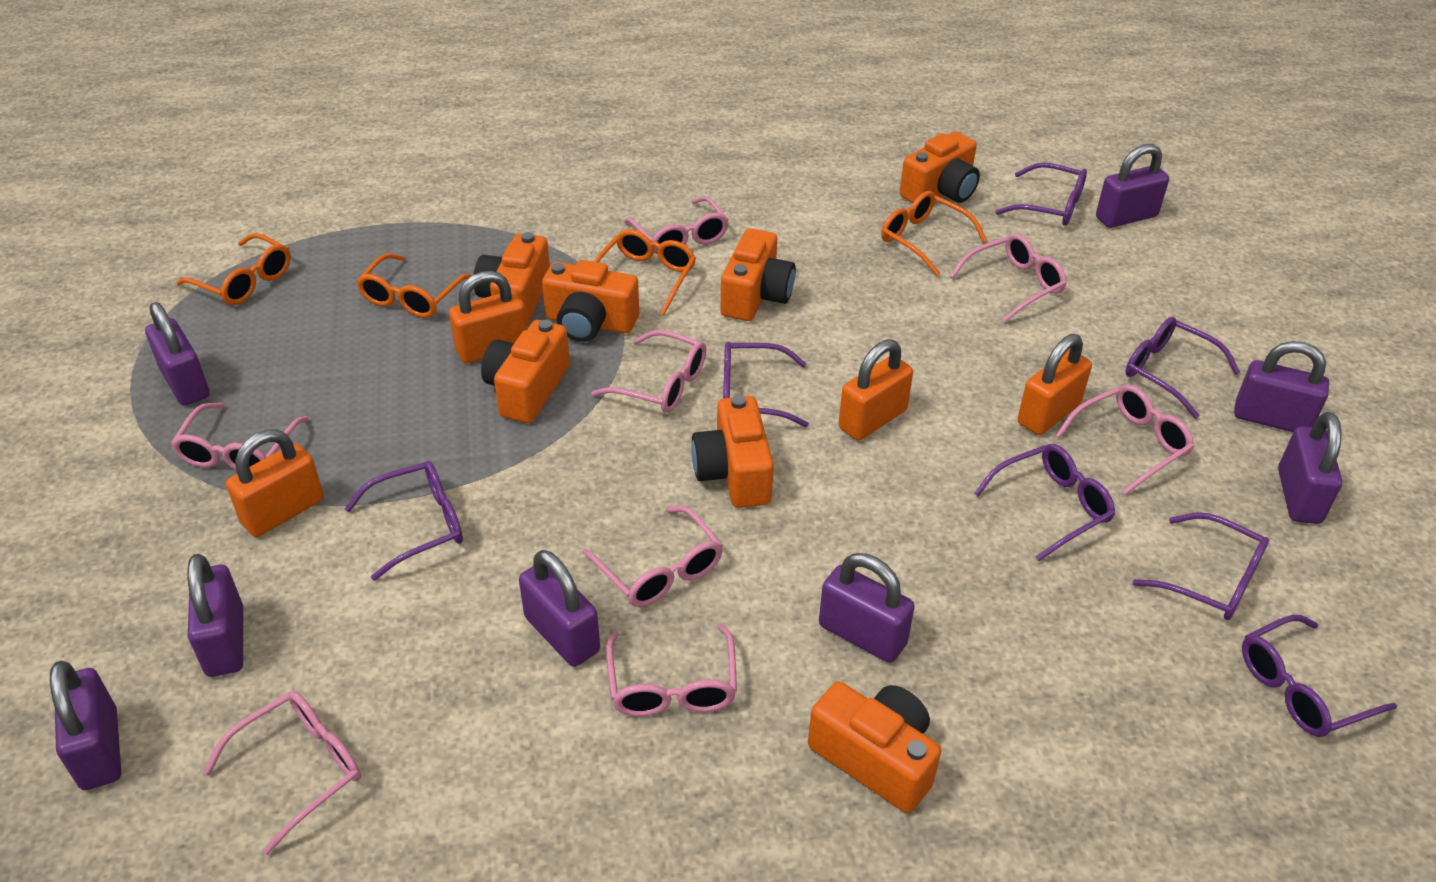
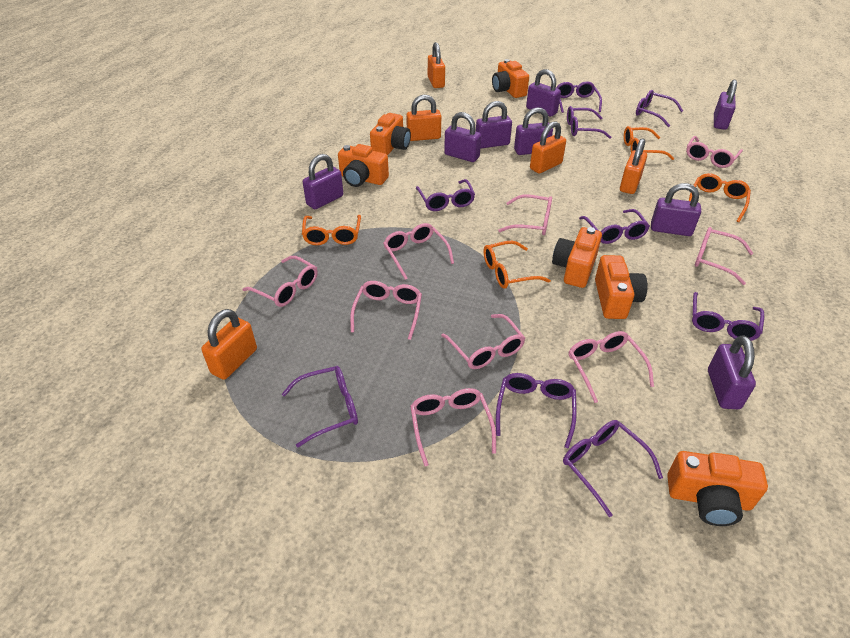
orange camera: 7 -> 6
orange padlock: 4 -> 5
pink glasses: 8 -> 9
purple glasses: 7 -> 9

